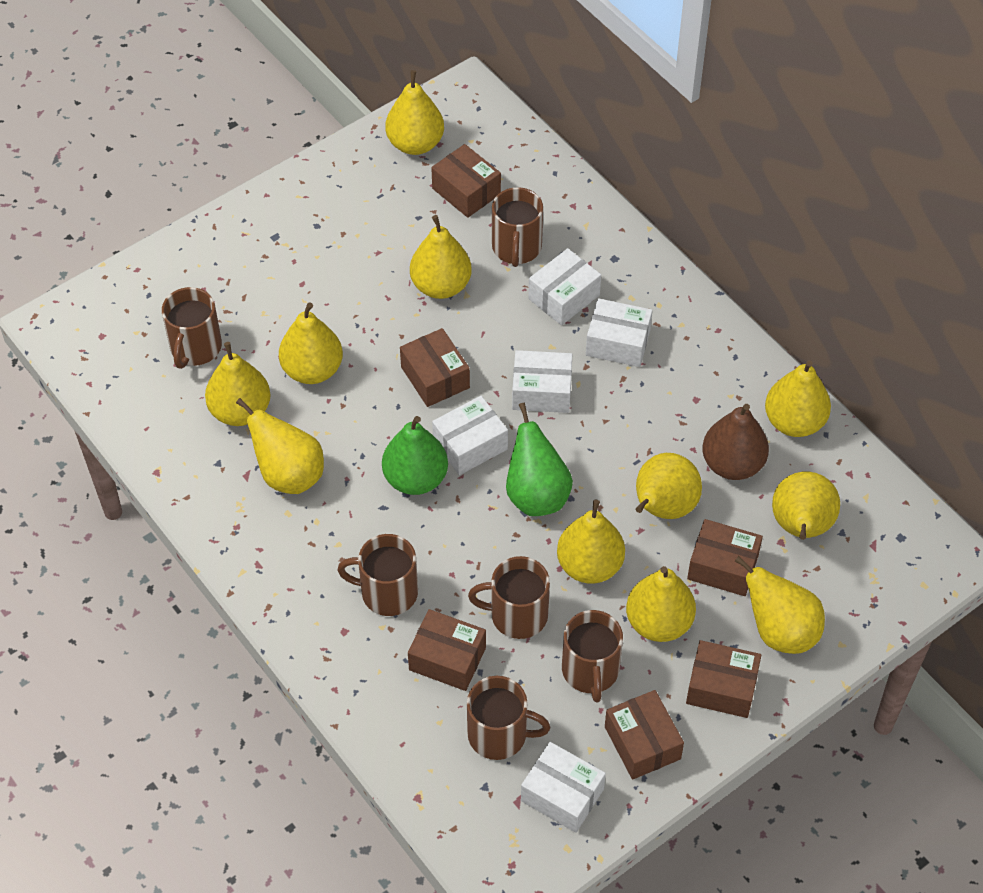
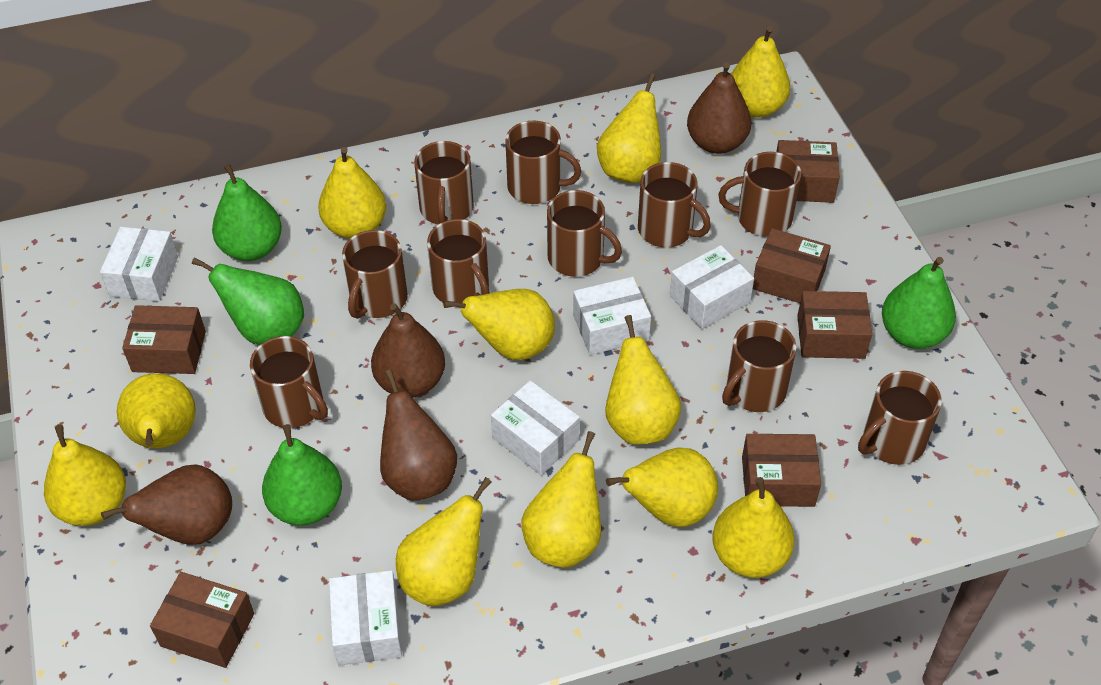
brown mug: 6 -> 10
brown pear: 1 -> 4
green pear: 2 -> 4

